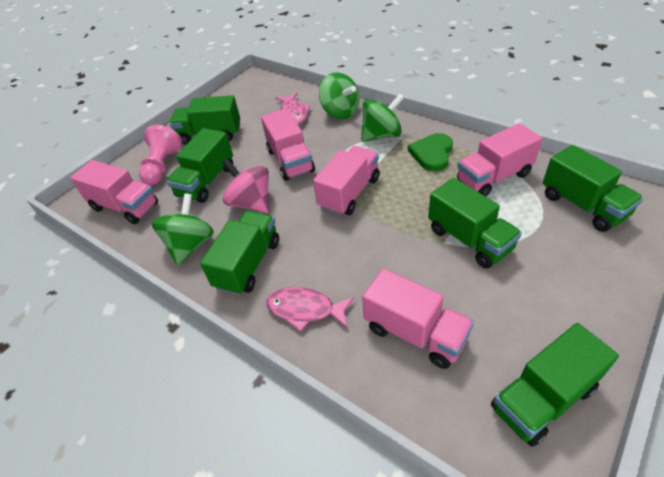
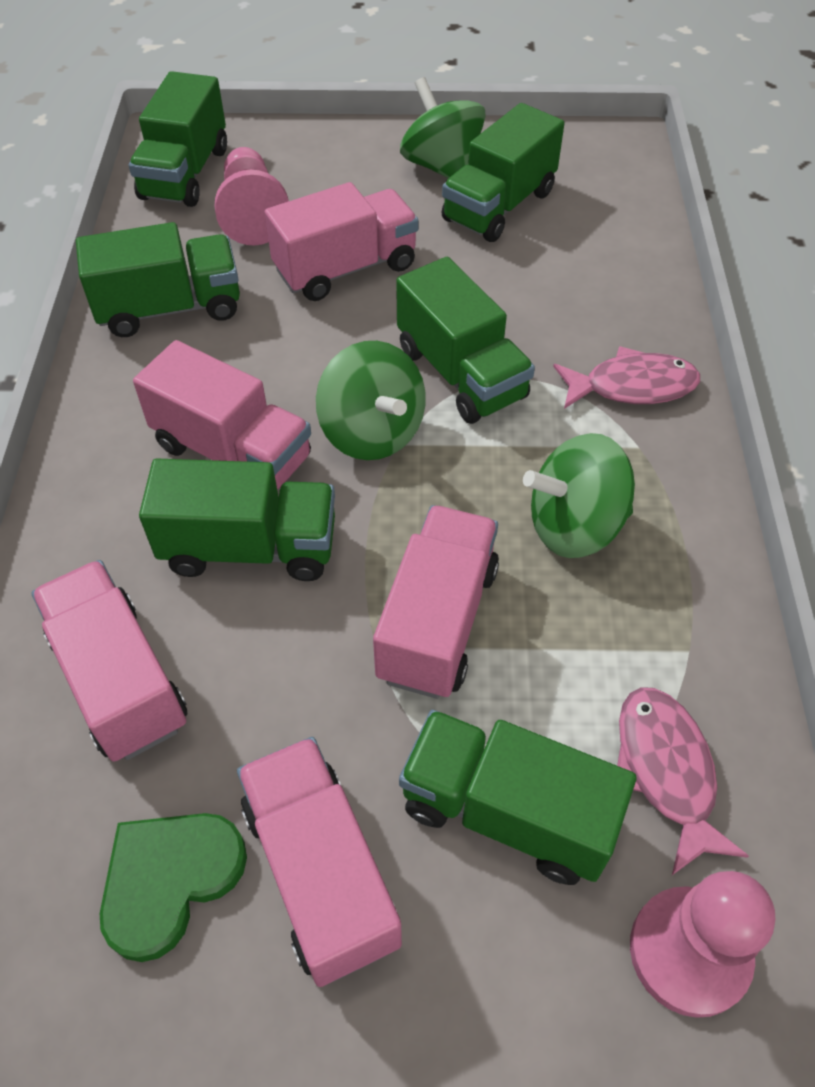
pink pawn: 1 -> 2
pink spinning top: 1 -> 0

